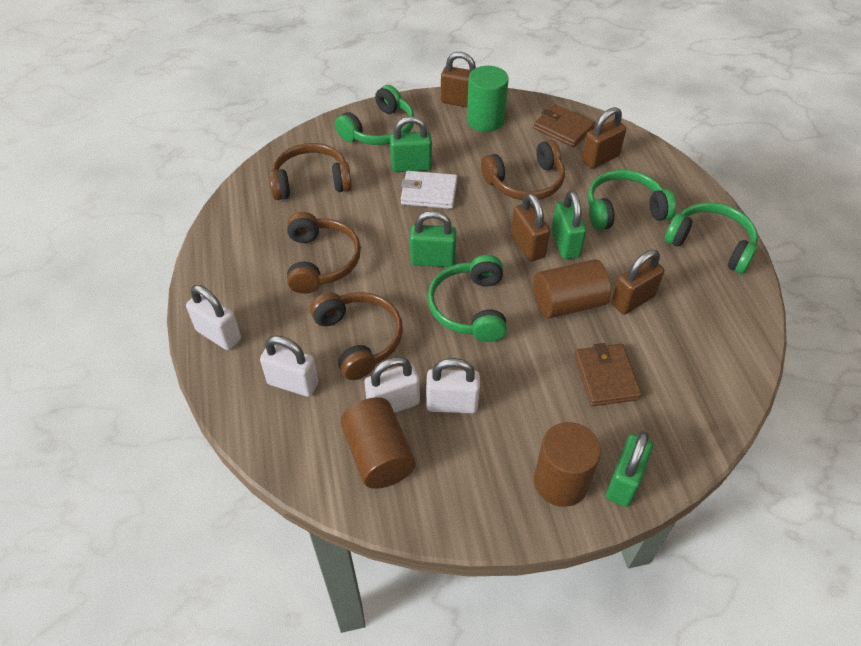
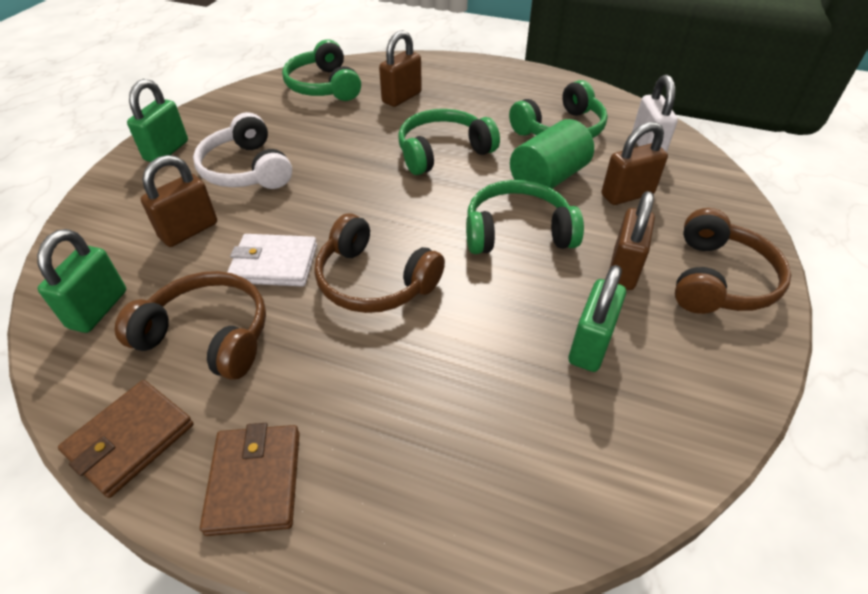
brown cylinder: 3 -> 0
brown headphones: 4 -> 3
green padlock: 4 -> 3
white headphones: 0 -> 1
white padlock: 4 -> 1

